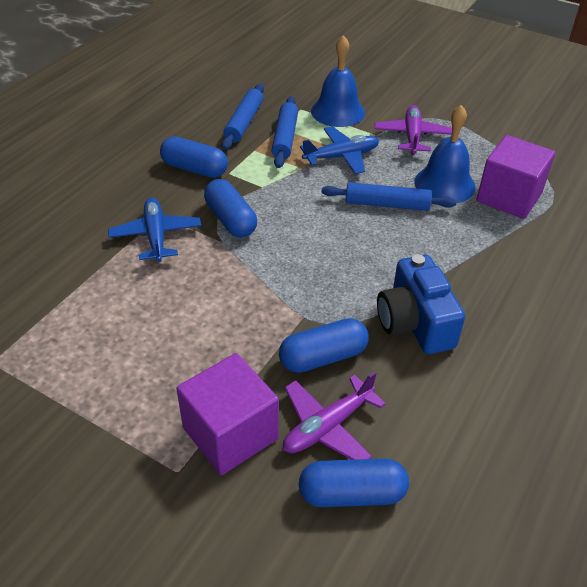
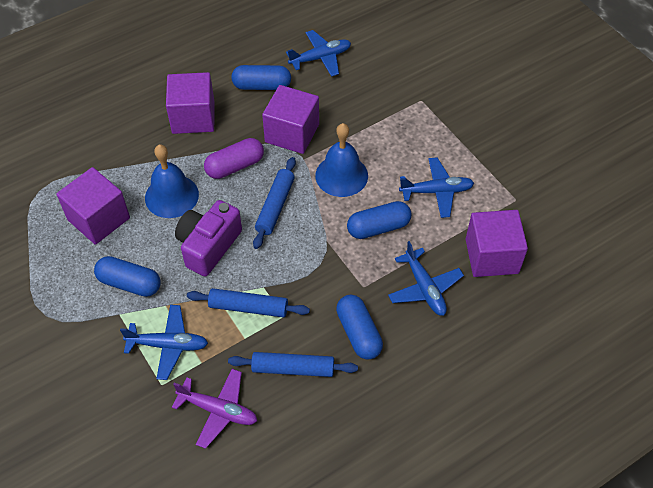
blue camera: 1 -> 0
blue plane: 2 -> 4
purple camera: 0 -> 1
purple capsule: 0 -> 1
purple cube: 2 -> 4
purple plane: 2 -> 1

